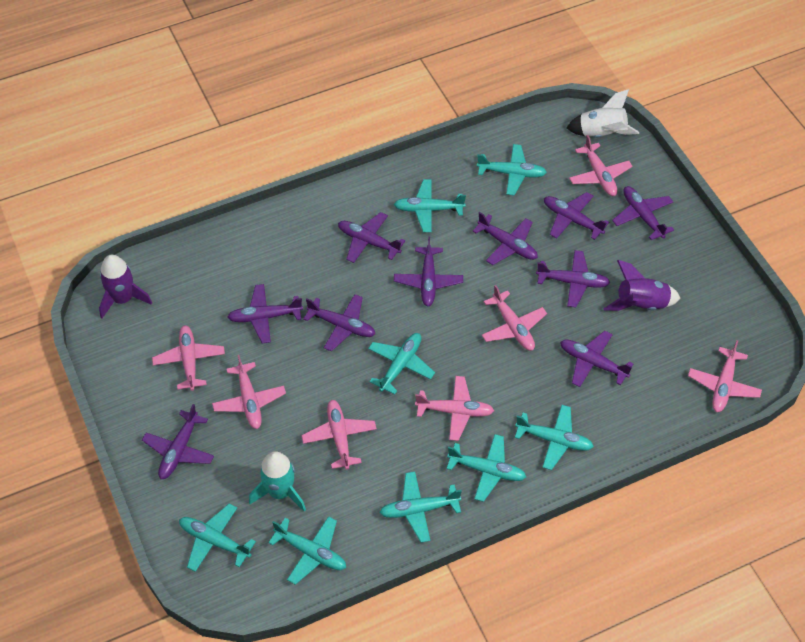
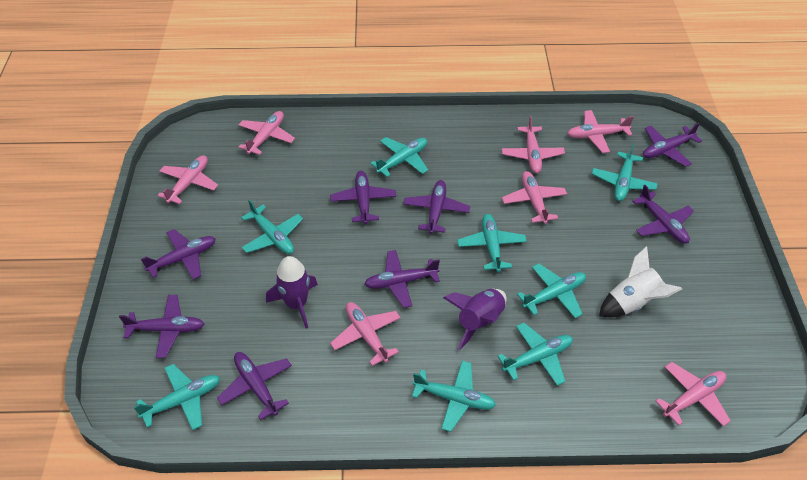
purple plane: 10 -> 8
turquoise rocket: 1 -> 0

